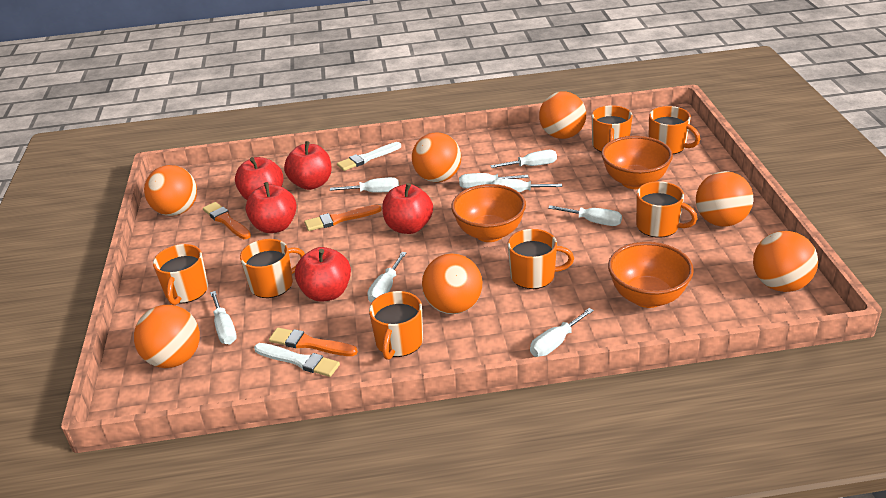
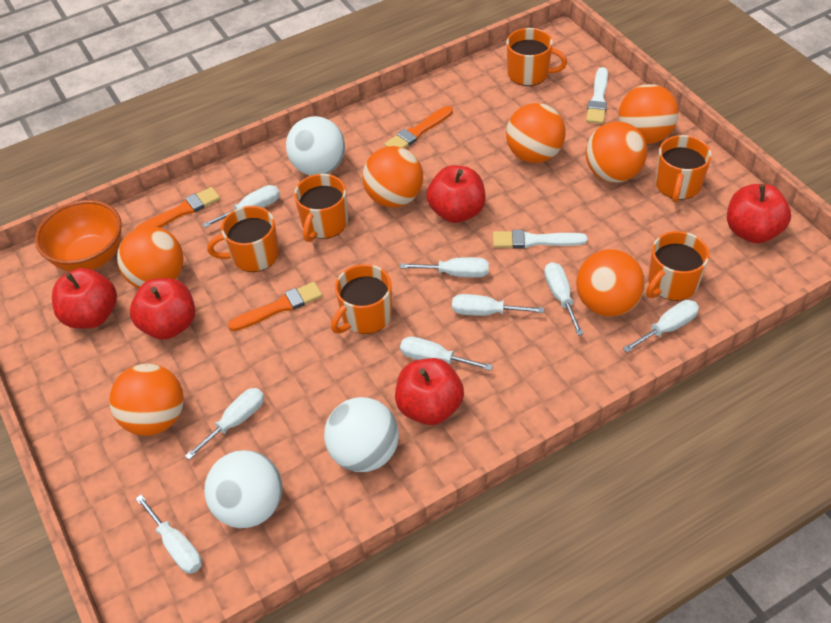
orange bowl: 3 -> 1
orange mug: 7 -> 6
white ball: 0 -> 3

